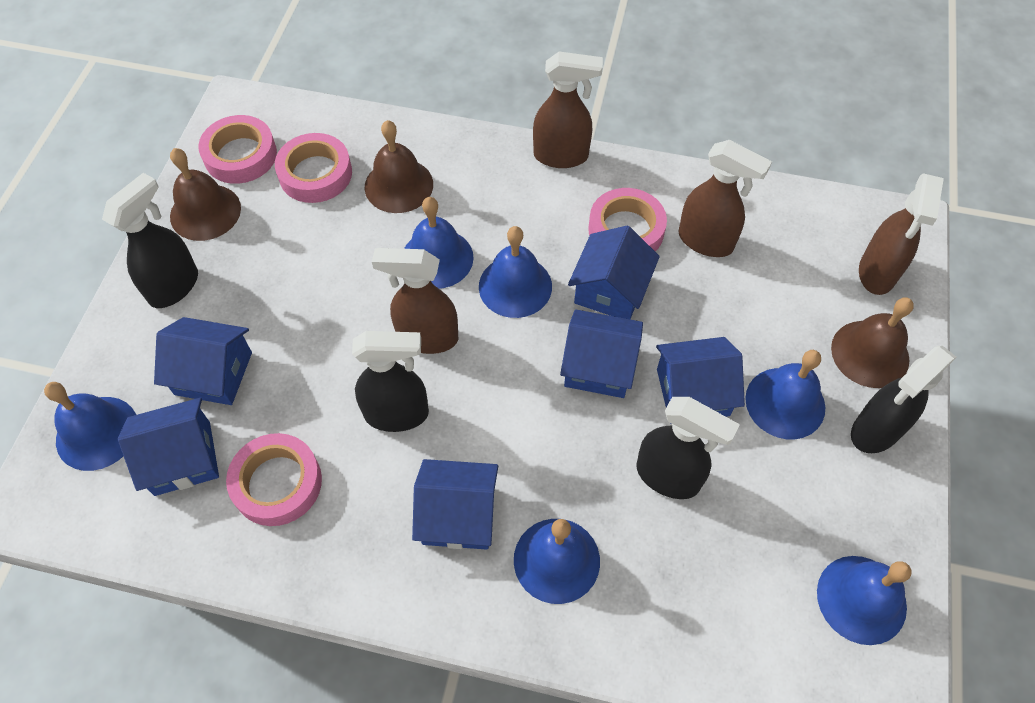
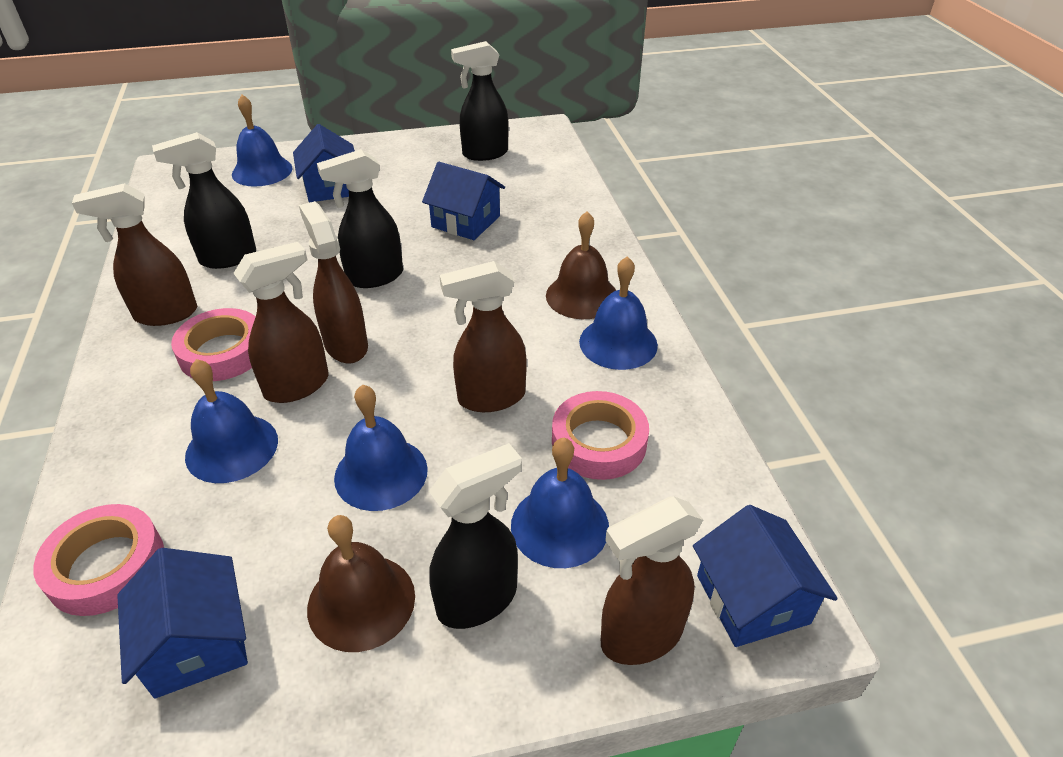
blue bell: 6 -> 5
blue house: 6 -> 4
brown bell: 3 -> 2
brown spray bottle: 4 -> 5
pink tape: 4 -> 3

